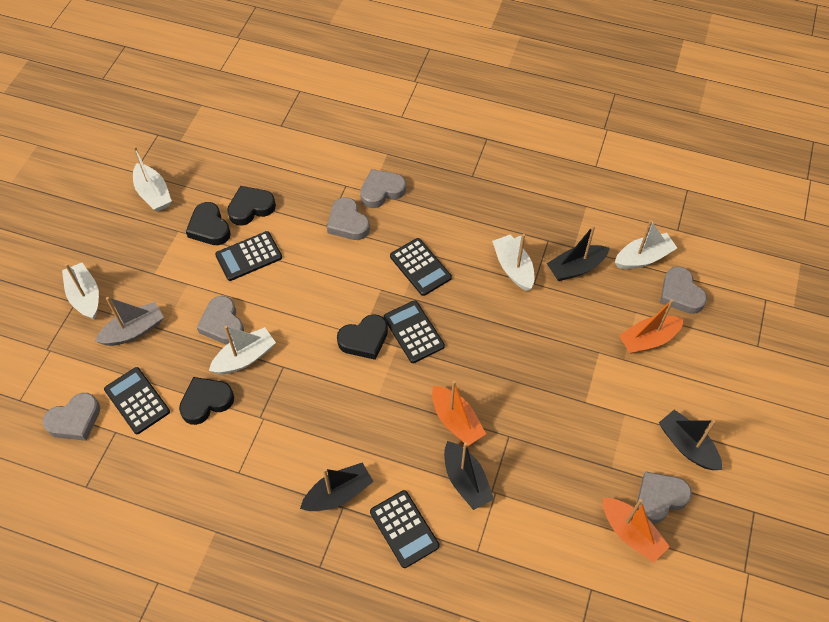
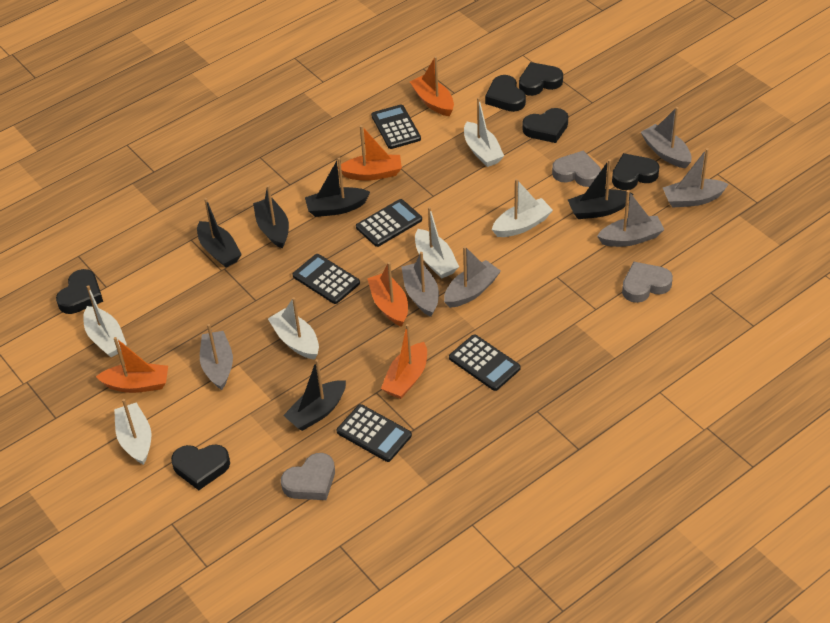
black boat: 4 -> 5
black heart: 4 -> 6
grey boat: 1 -> 6
grey heart: 6 -> 3
orange boat: 3 -> 5
white boat: 5 -> 6

